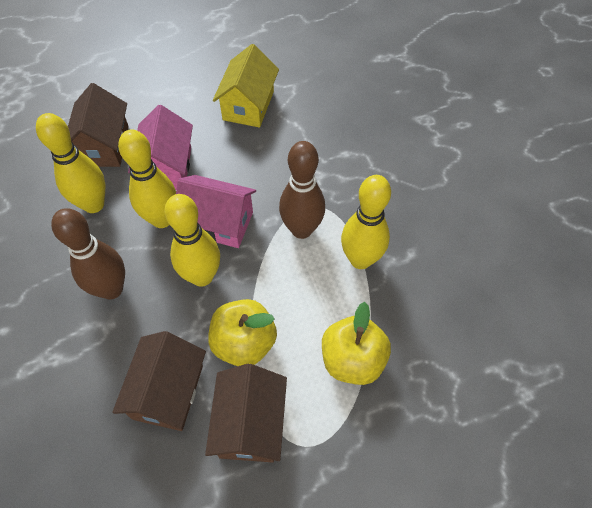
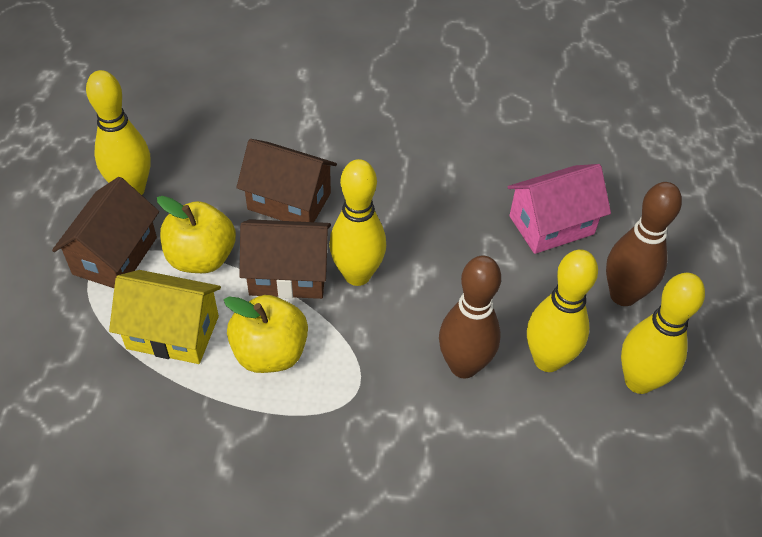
pink house: 2 -> 1

